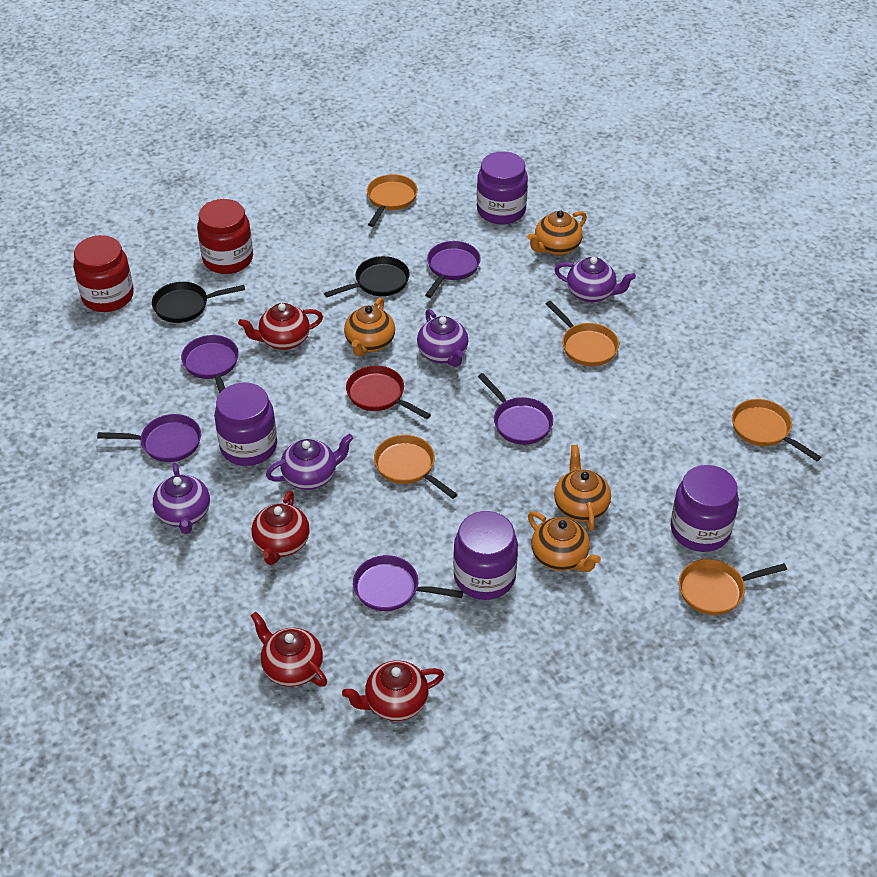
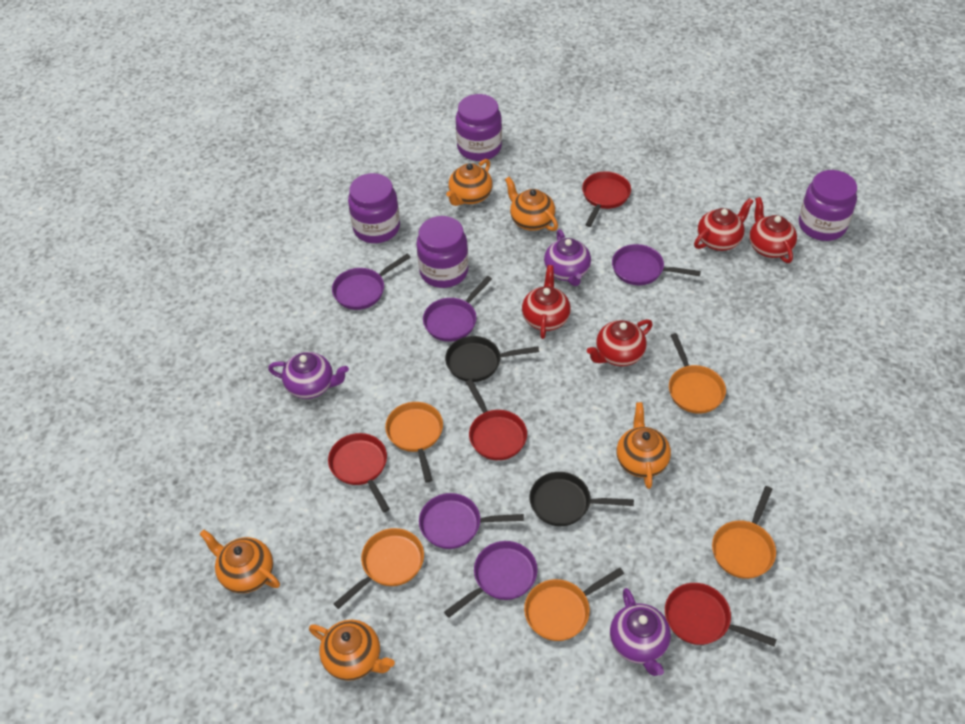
orange teapot: 4 -> 5
purple teapot: 4 -> 3
red jar: 2 -> 0
red pan: 1 -> 4

